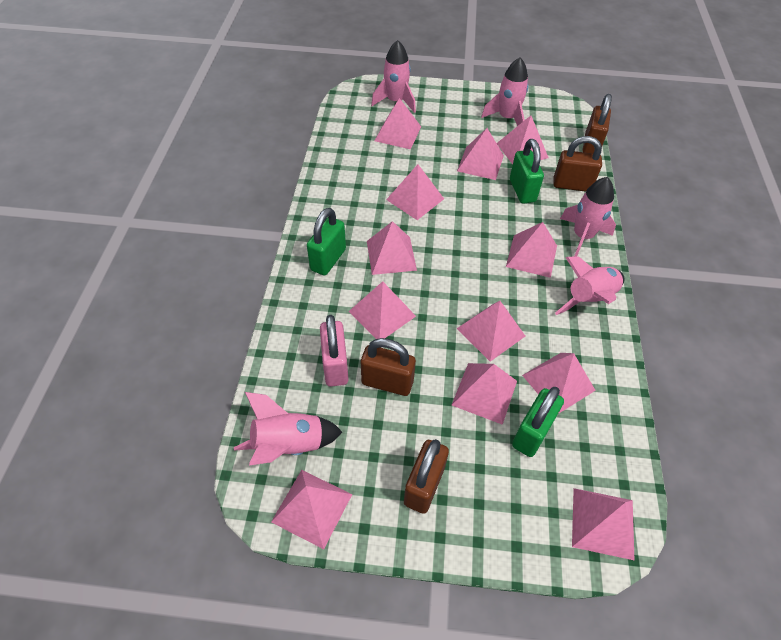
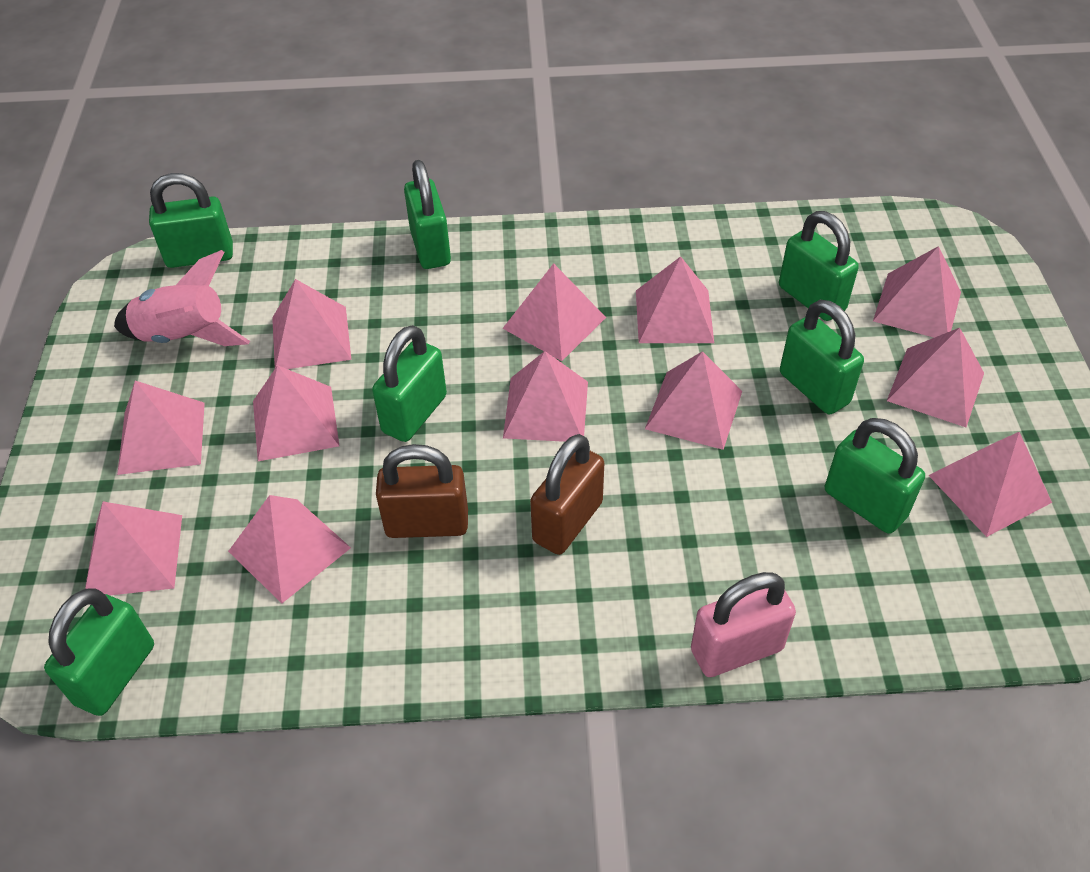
brown padlock: 4 -> 2
green padlock: 3 -> 7
pink rocket: 5 -> 1

